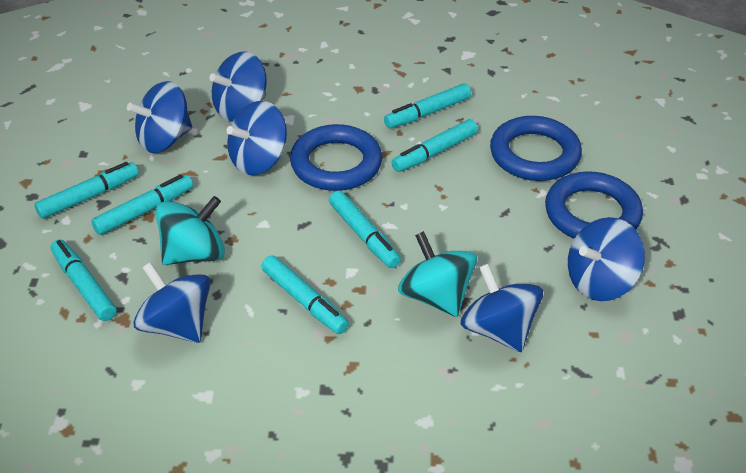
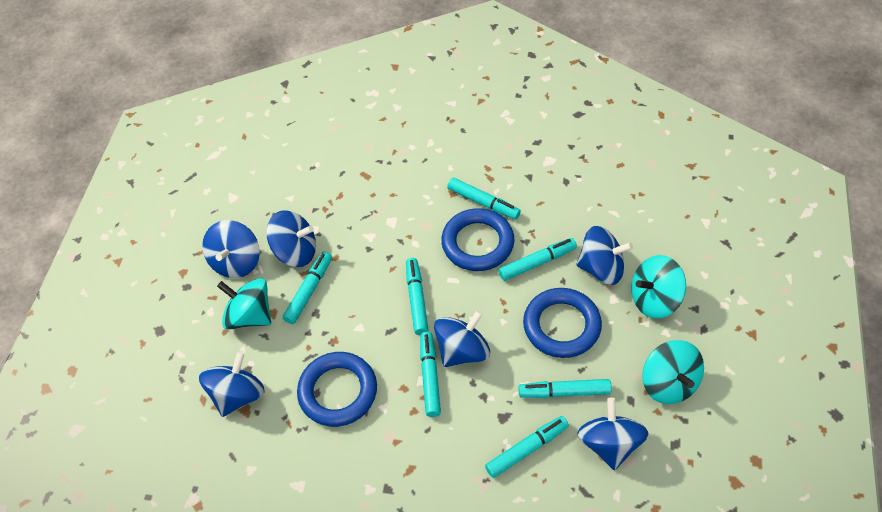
turquoise spinning top: 2 -> 3

